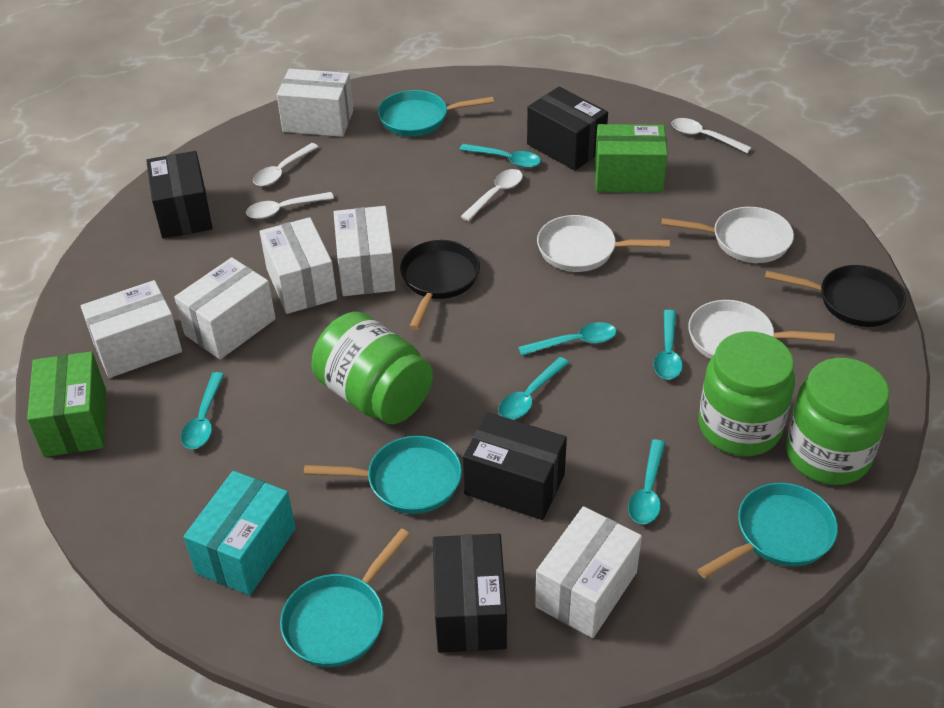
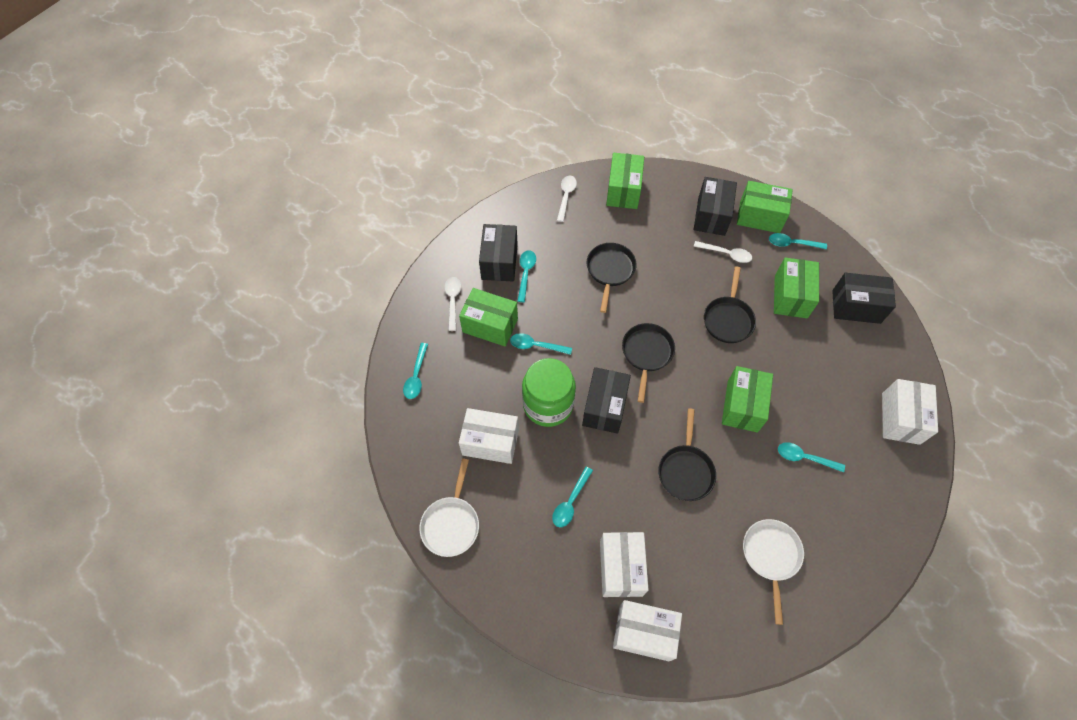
black pan: 2 -> 4
green box: 2 -> 5
green jar: 3 -> 1
turquoise box: 1 -> 0
turquoise pan: 4 -> 0
white box: 6 -> 4
white pan: 3 -> 2
white spoon: 4 -> 3

